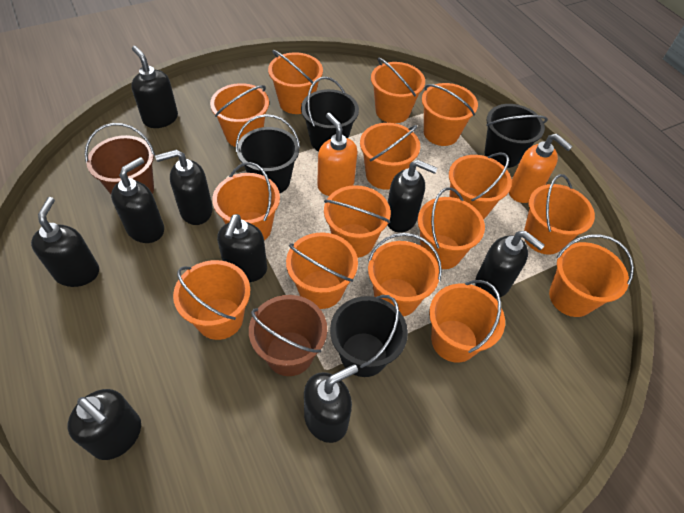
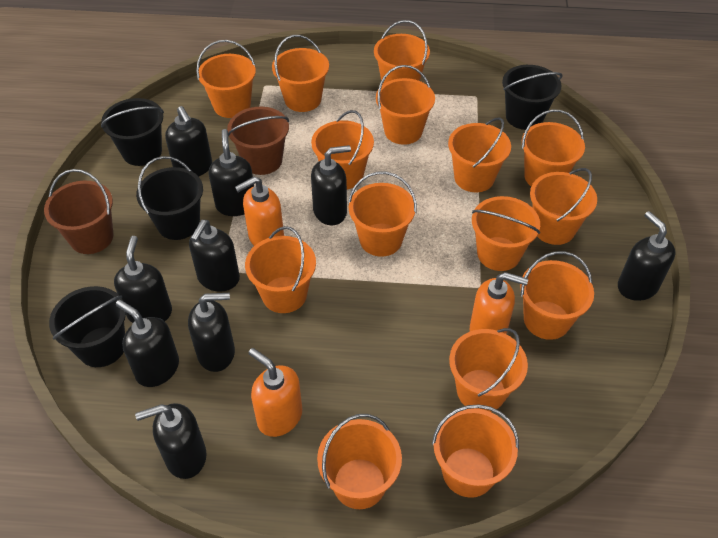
orange soap dispenser: 2 -> 3

